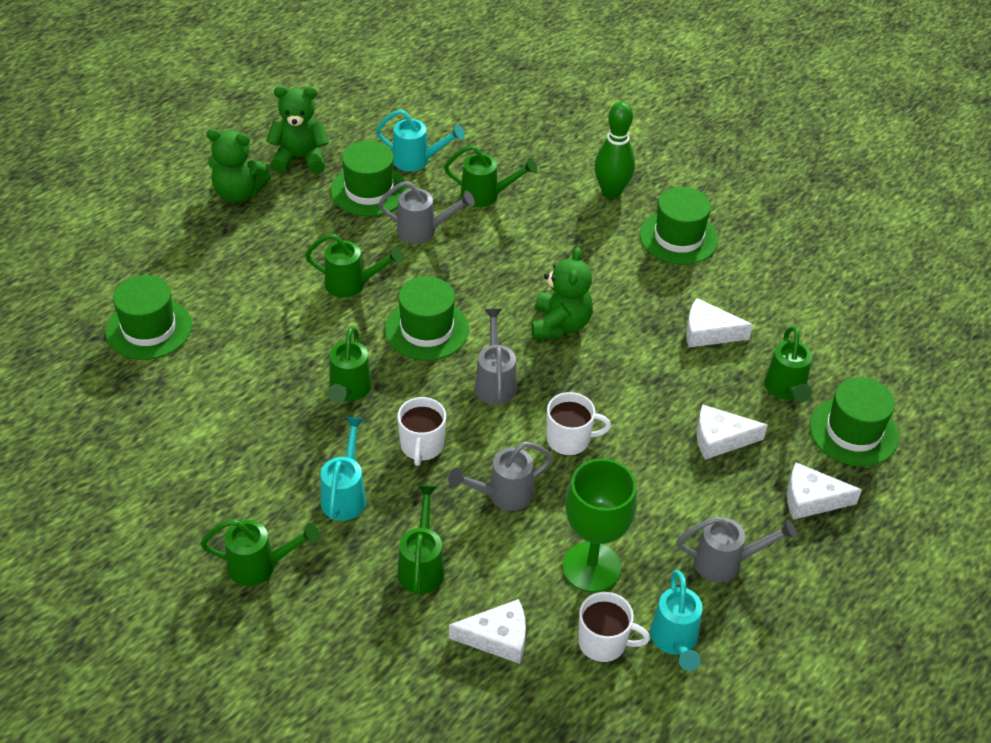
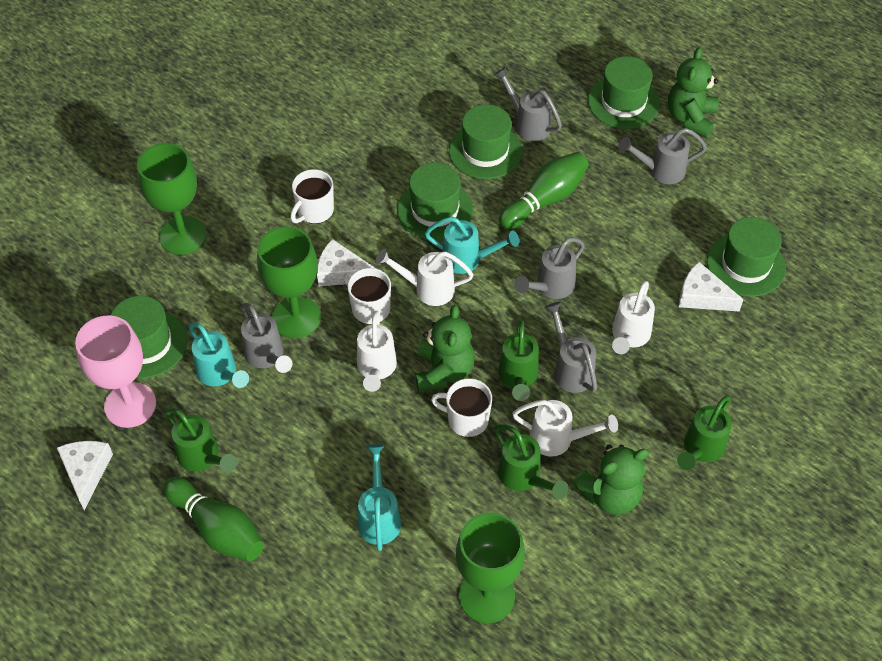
green bowling pin: 1 -> 2
green goblet: 1 -> 3
green watering can: 6 -> 4
grey watering can: 4 -> 5
pink goblet: 0 -> 1
white cheese: 4 -> 3
white watering can: 0 -> 4

